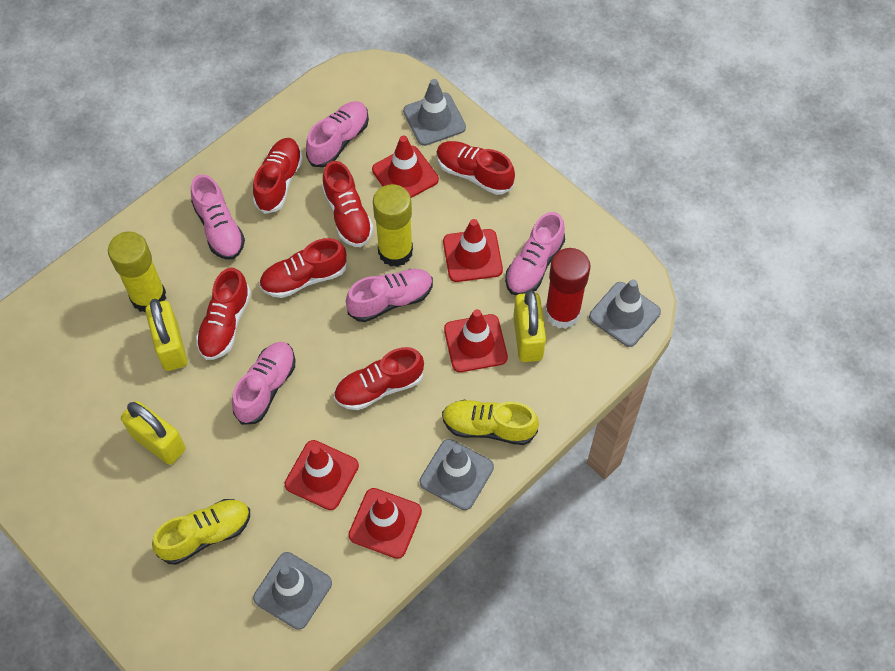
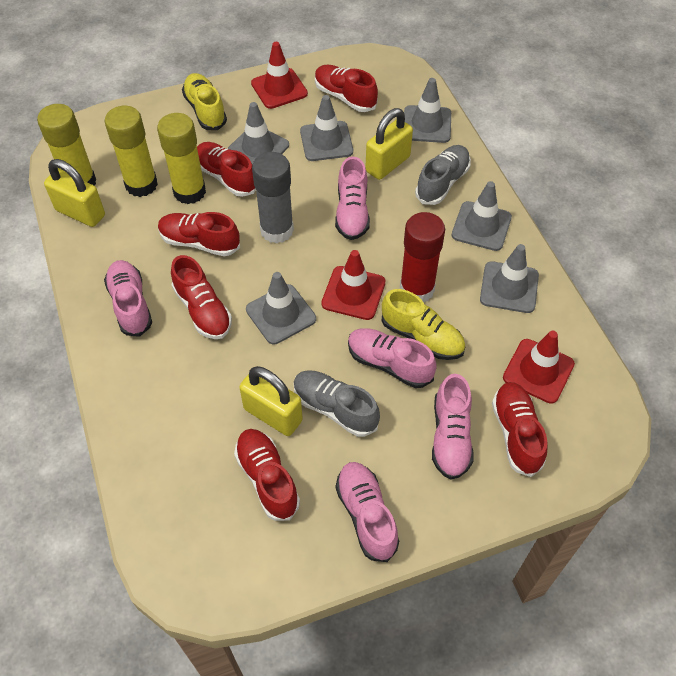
grey glue stick: 0 -> 1
grey shoe: 0 -> 2
grey traffic cone: 4 -> 6
red traffic cone: 5 -> 3
yellow glue stick: 2 -> 3

